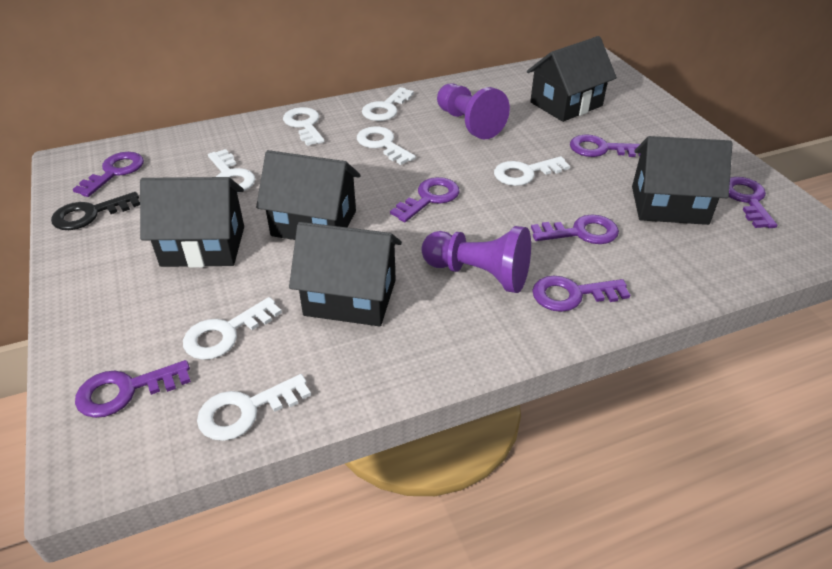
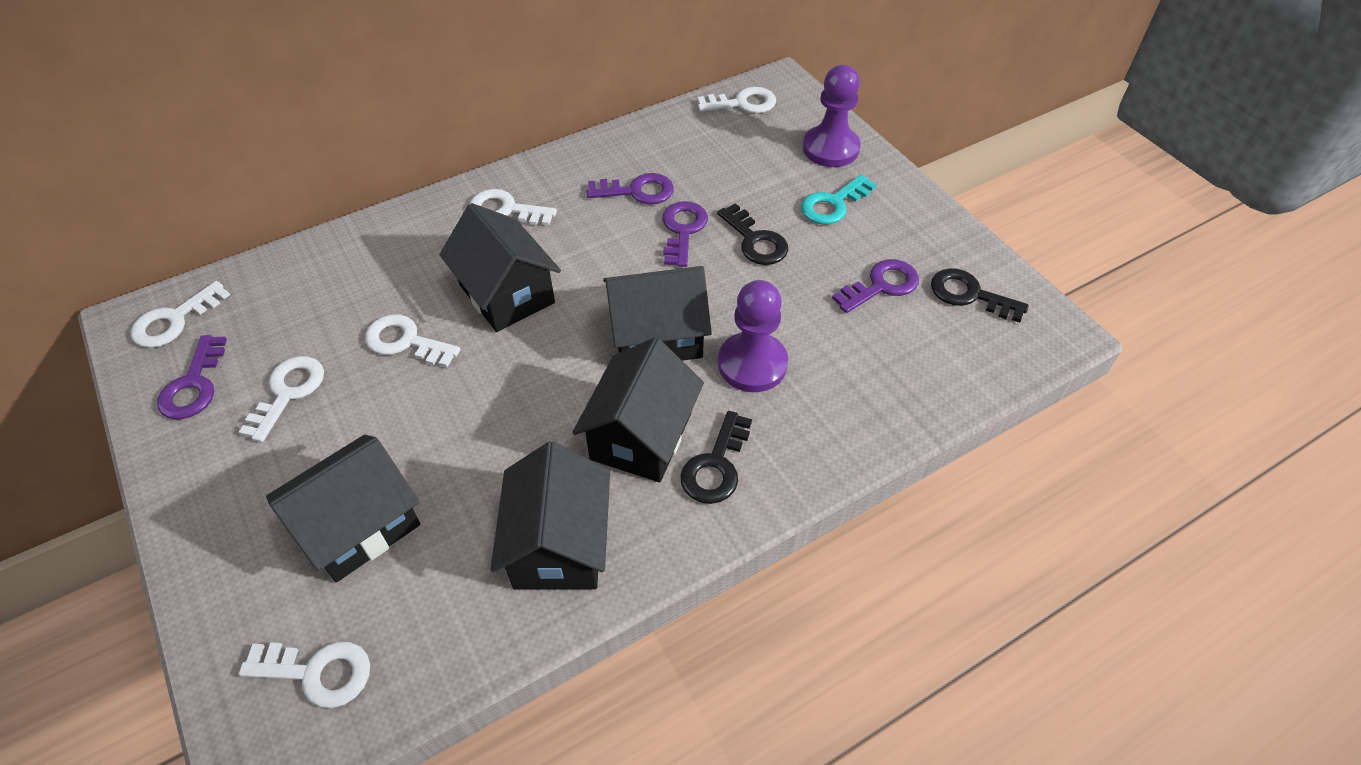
black key: 1 -> 3
purple key: 7 -> 4
turquoise key: 0 -> 1
white key: 7 -> 6

